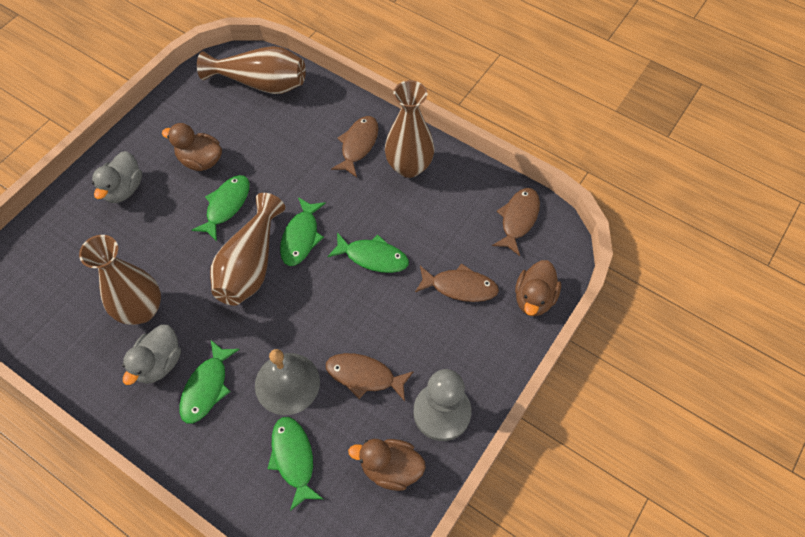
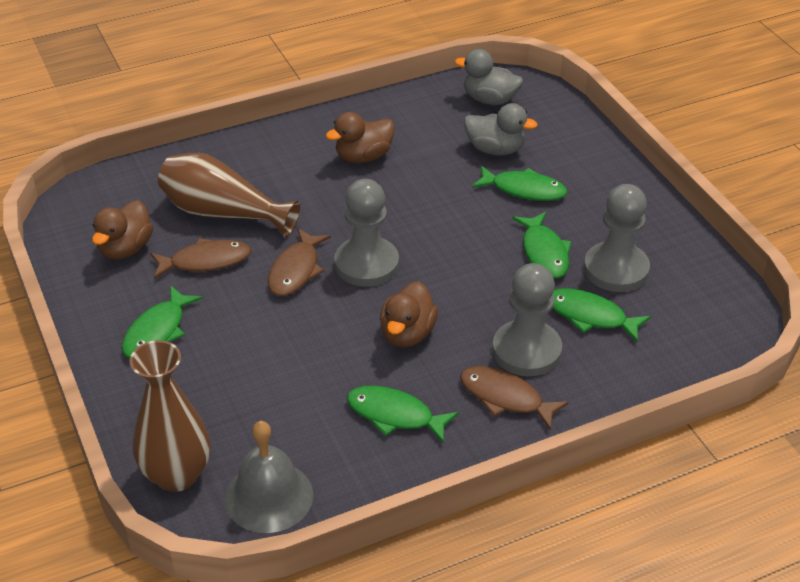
brown fish: 4 -> 3
brown vase: 4 -> 2
grey pawn: 1 -> 3

